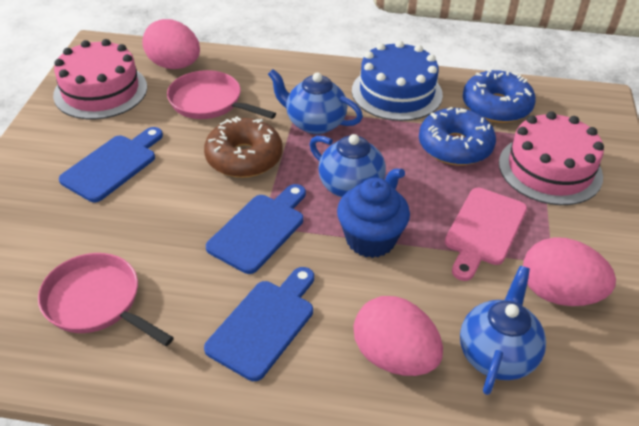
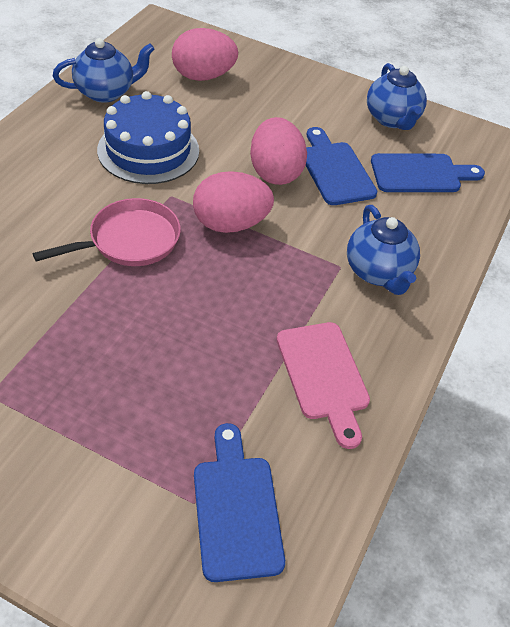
blue cupcake: 1 -> 0
blue donut: 2 -> 0
brown donut: 1 -> 0
pink cake: 2 -> 0
pink pan: 2 -> 1

